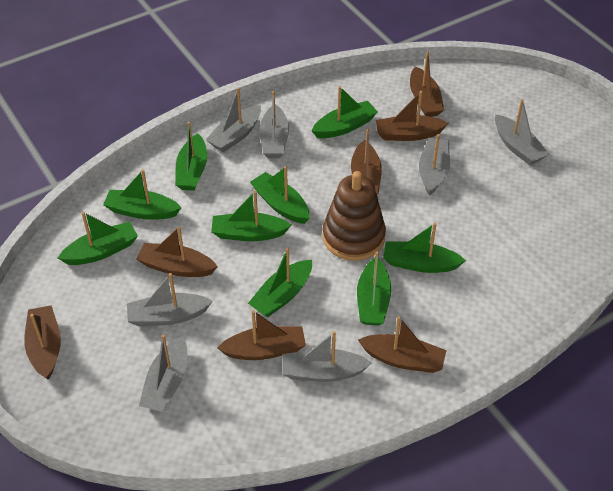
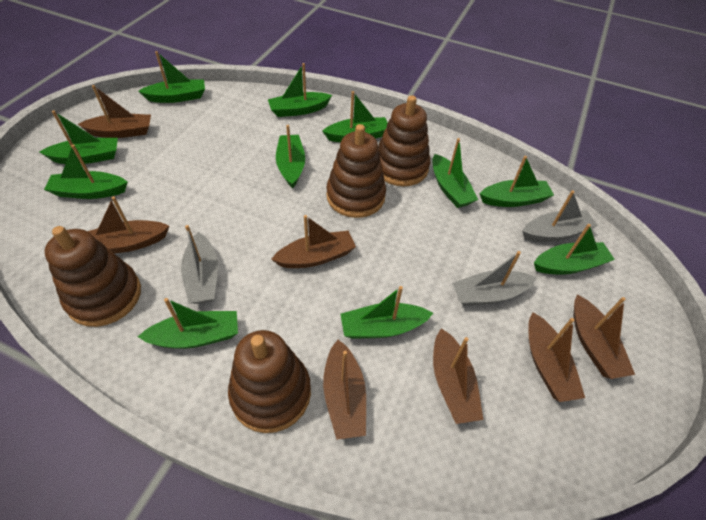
brown stacking toy: 1 -> 4
green boat: 9 -> 11
grey boat: 7 -> 3

